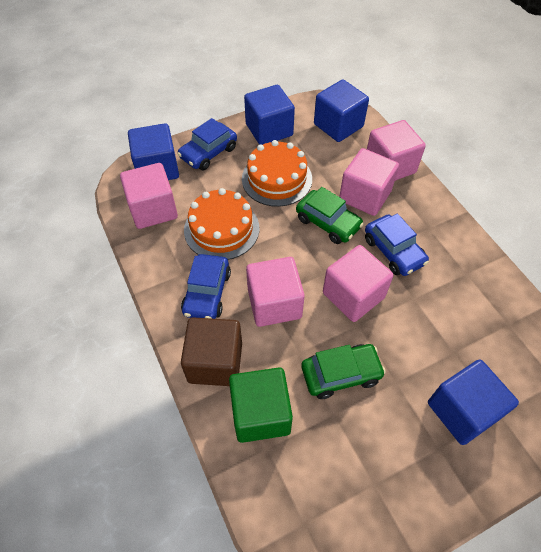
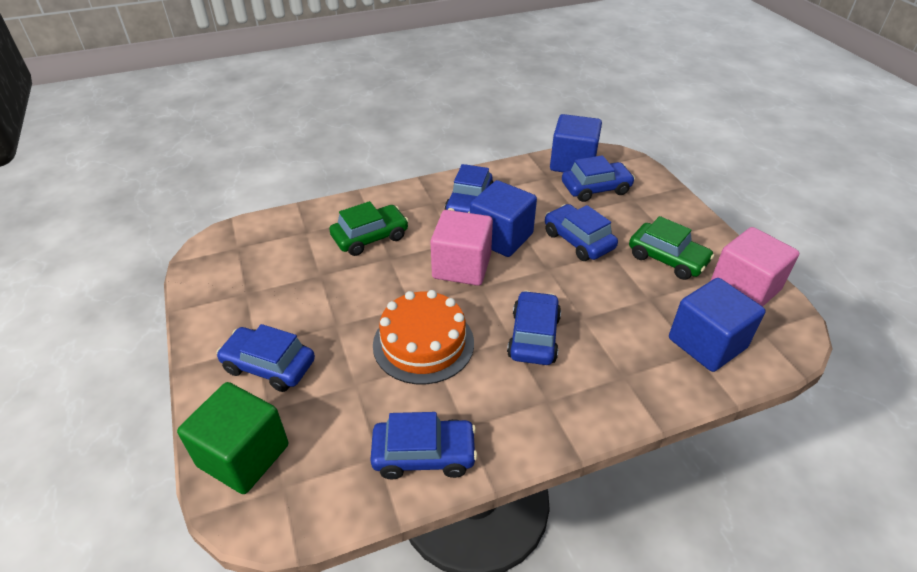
blue car: 3 -> 6
blue cube: 4 -> 3
brown cube: 1 -> 0
orange cake: 2 -> 1
pink cube: 5 -> 2

